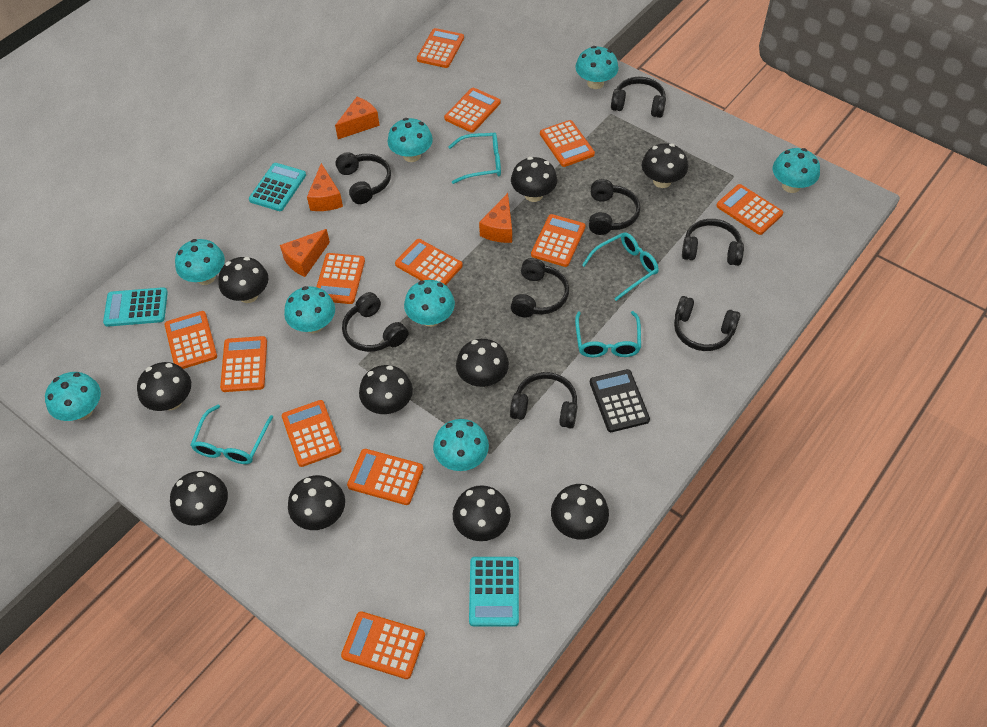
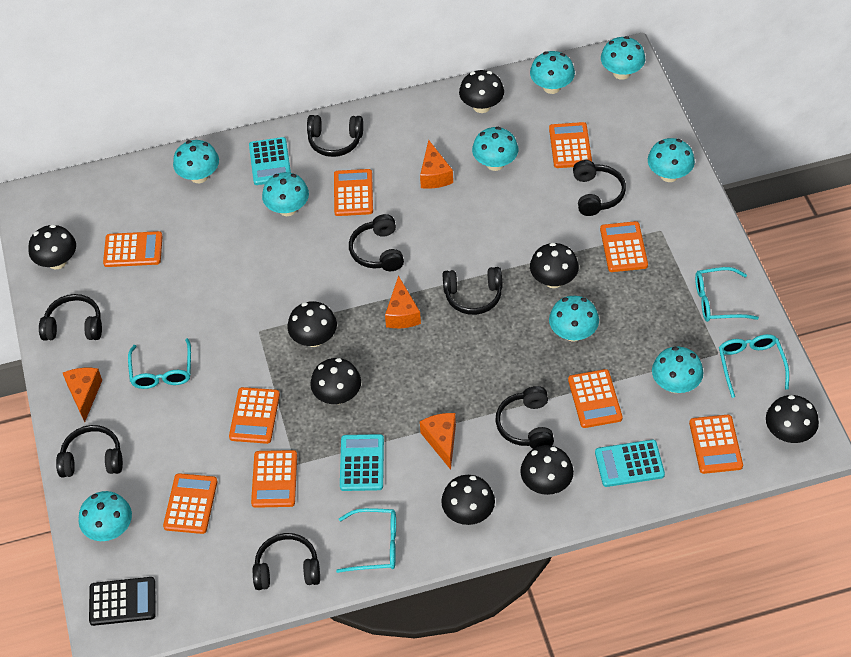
black mushroom: 10 -> 8
orange calculator: 12 -> 9
turquoise mushroom: 8 -> 9

